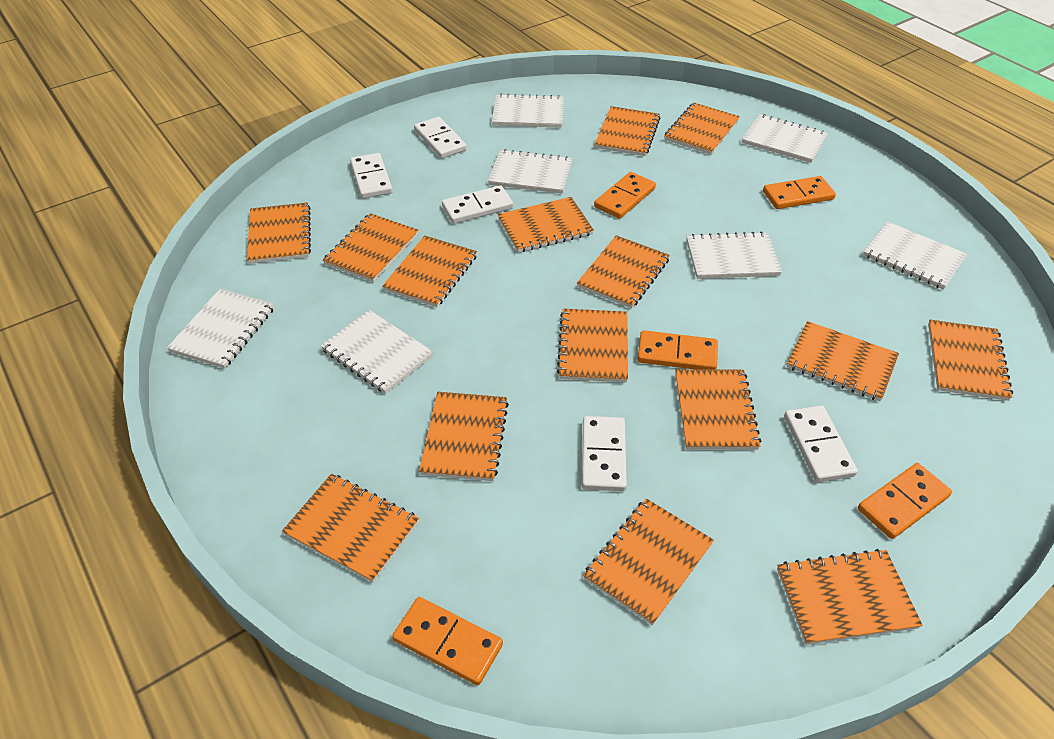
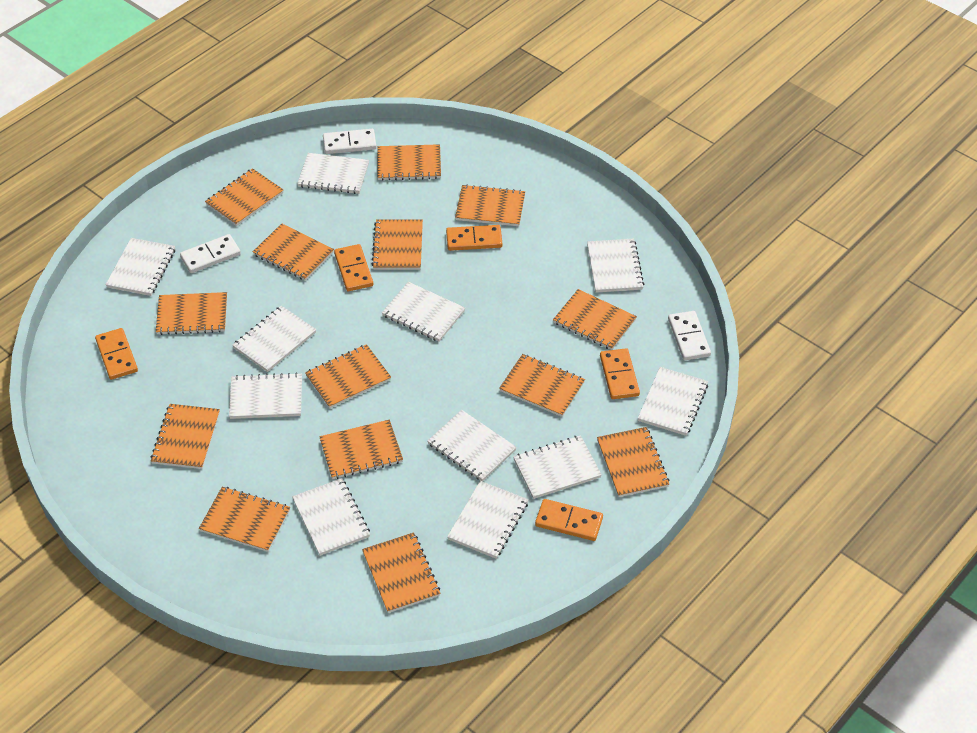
orange notebook: 15 -> 14
white domino: 5 -> 3
white notebook: 7 -> 11

